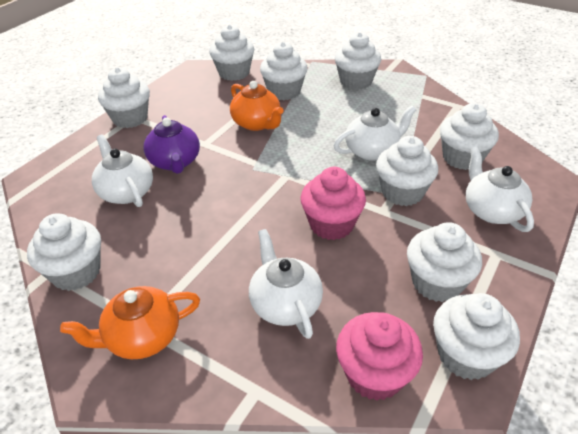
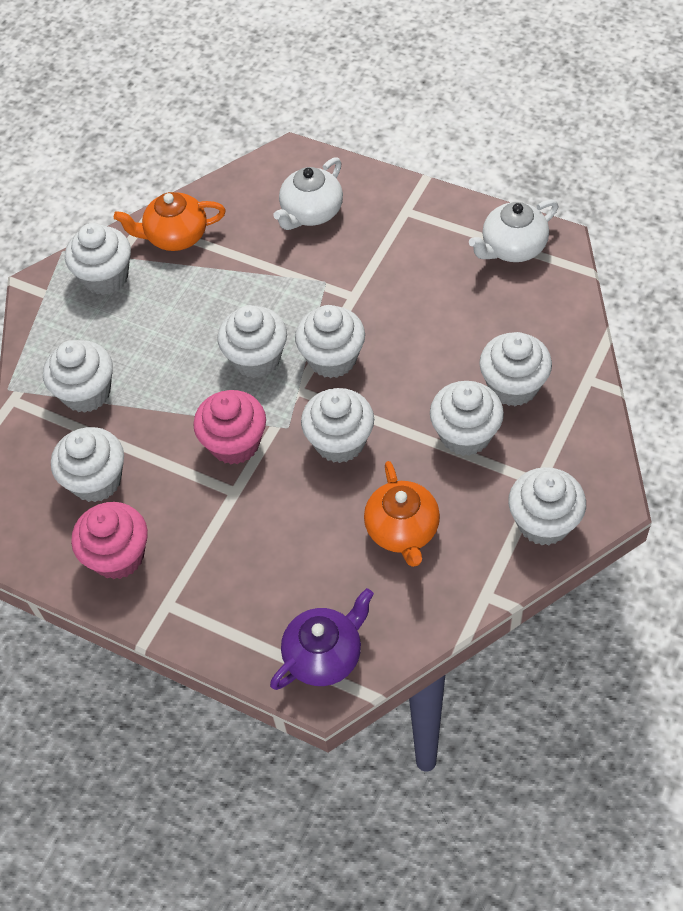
white teapot: 4 -> 2

